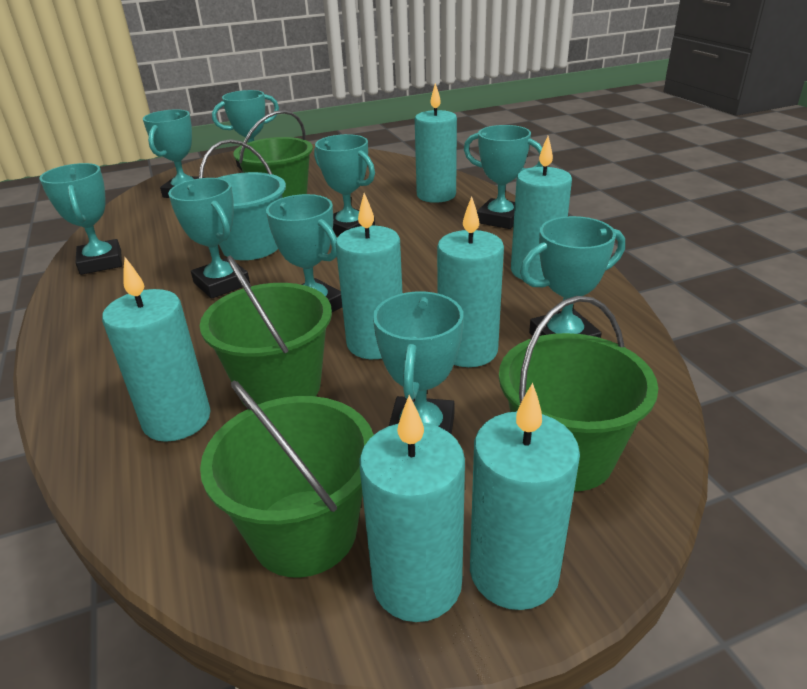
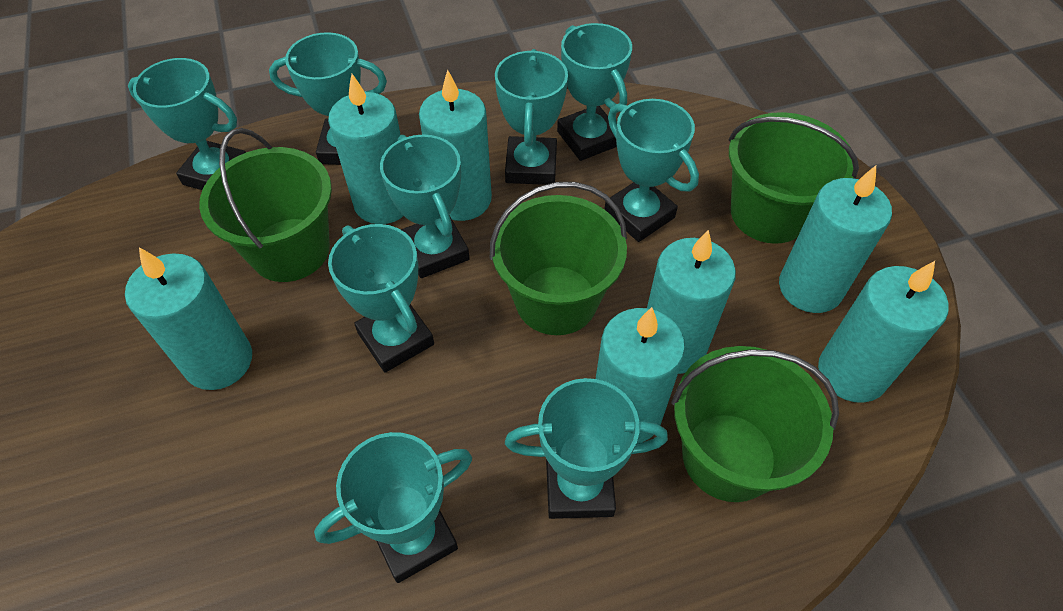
turquoise bucket: 1 -> 0

